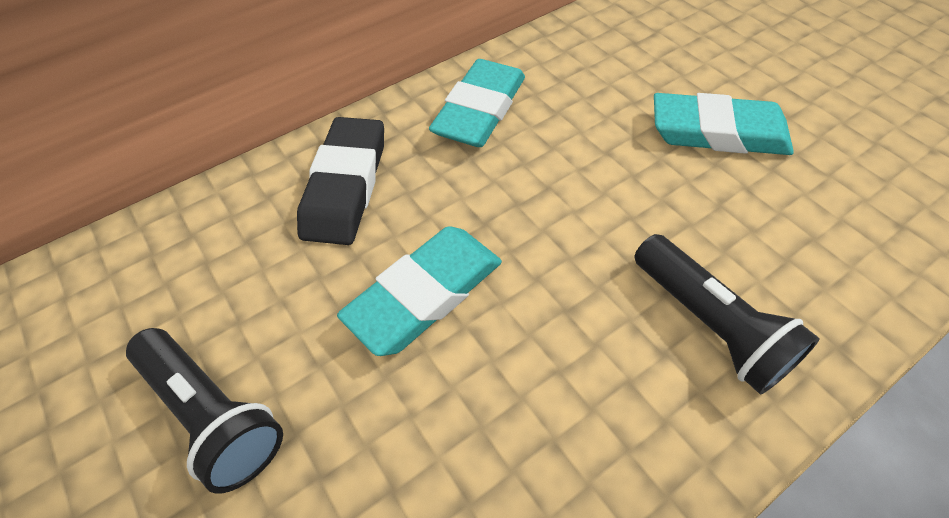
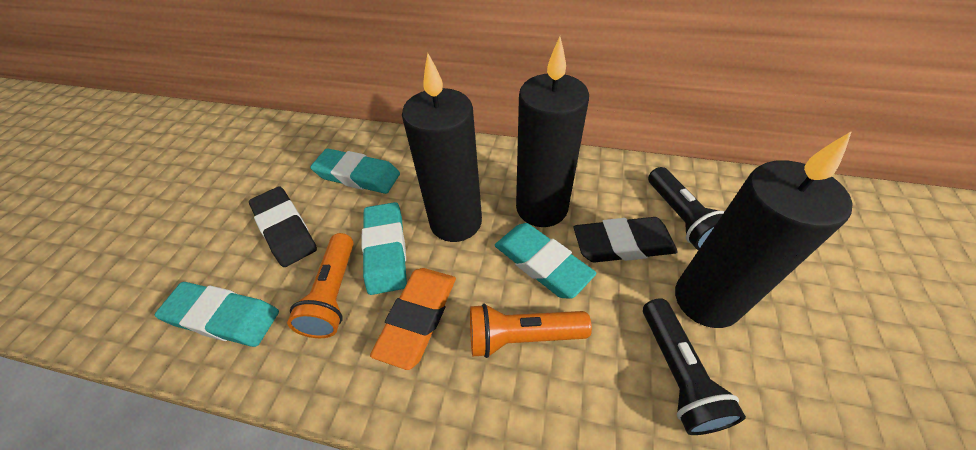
black candle: 0 -> 3
black eraser: 1 -> 2
orange eraser: 0 -> 1
orange flashlight: 0 -> 2
turquoise eraser: 3 -> 4

